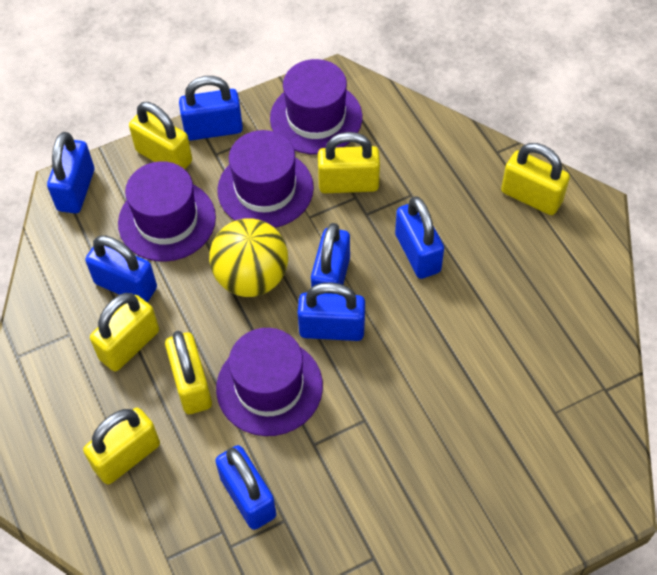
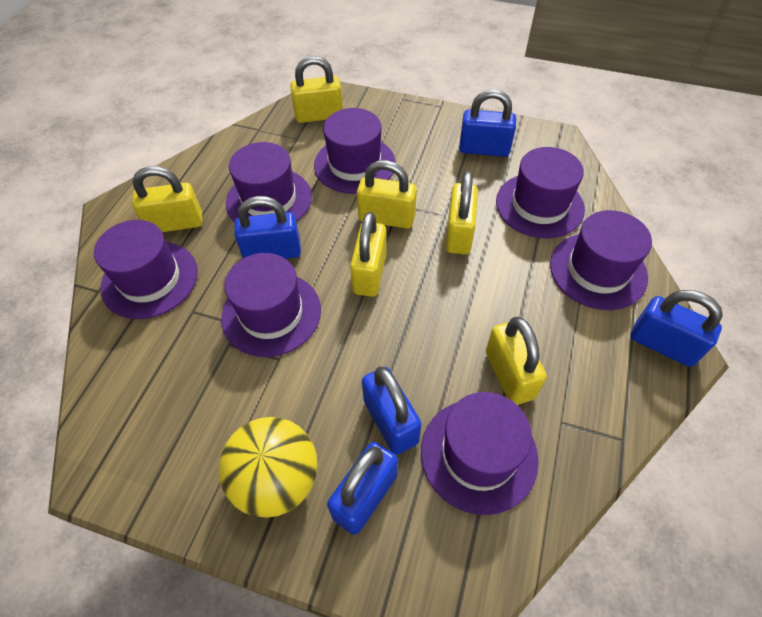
blue padlock: 7 -> 5
purple hat: 4 -> 7

